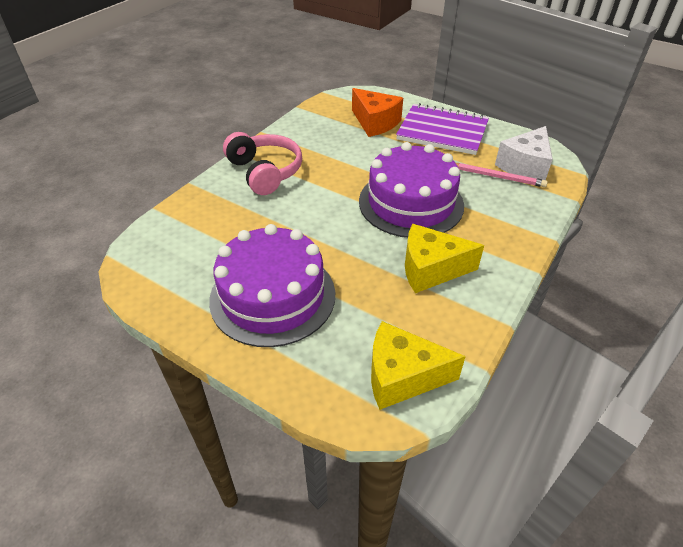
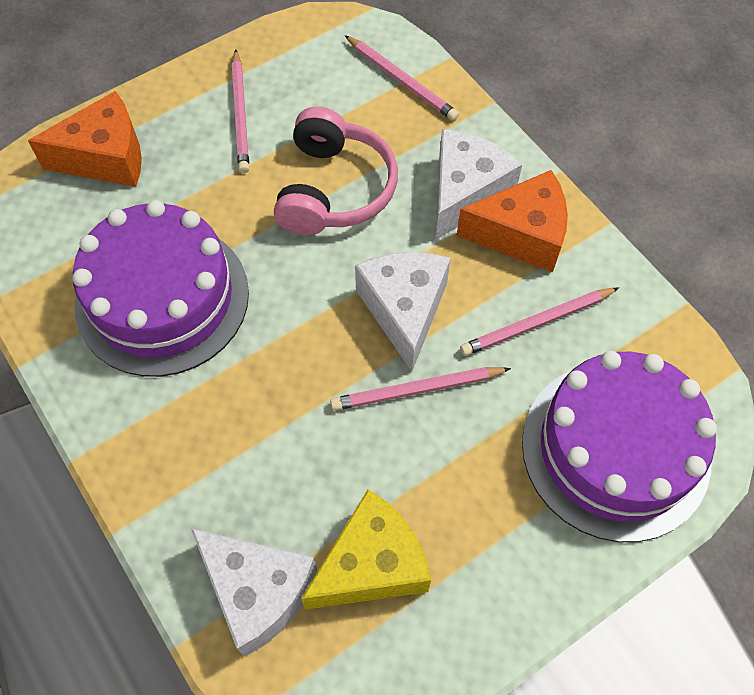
orange cheese: 1 -> 2
pink pencil: 1 -> 4
purple notebook: 1 -> 0
white cheese: 1 -> 3
yellow cheese: 2 -> 1

